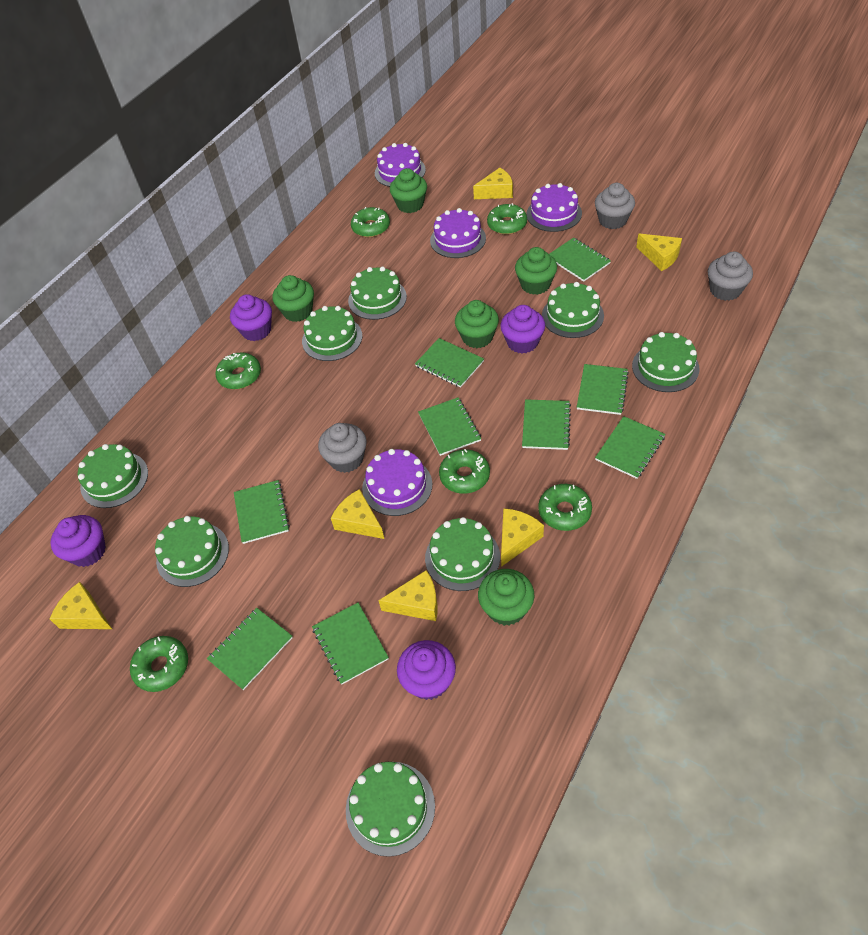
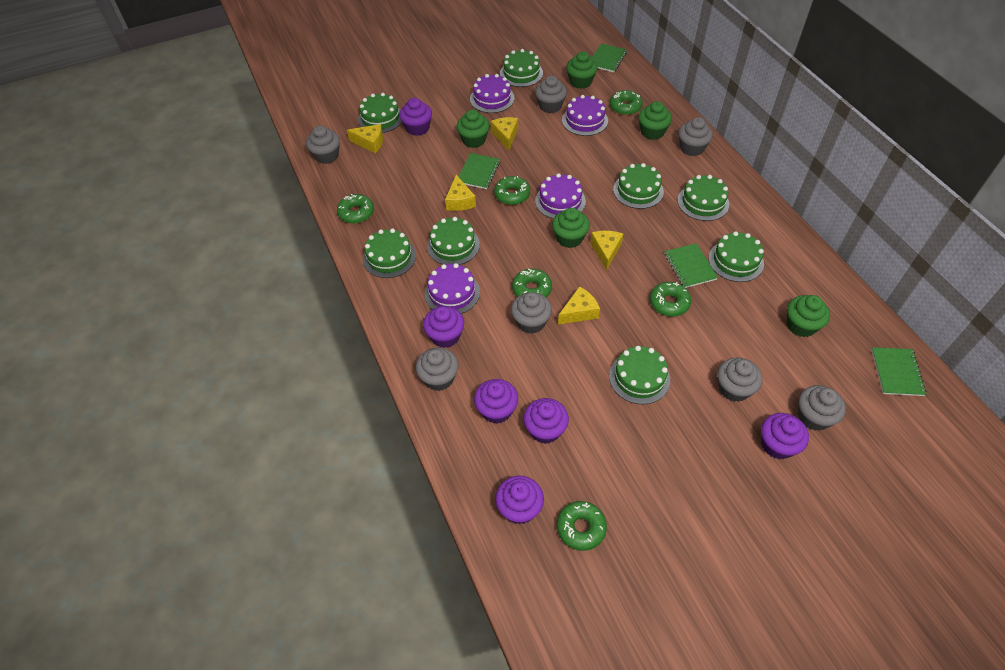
green notebook: 9 -> 4
grey cupcake: 3 -> 7
purple cupcake: 4 -> 6
yellow cheese: 6 -> 5

